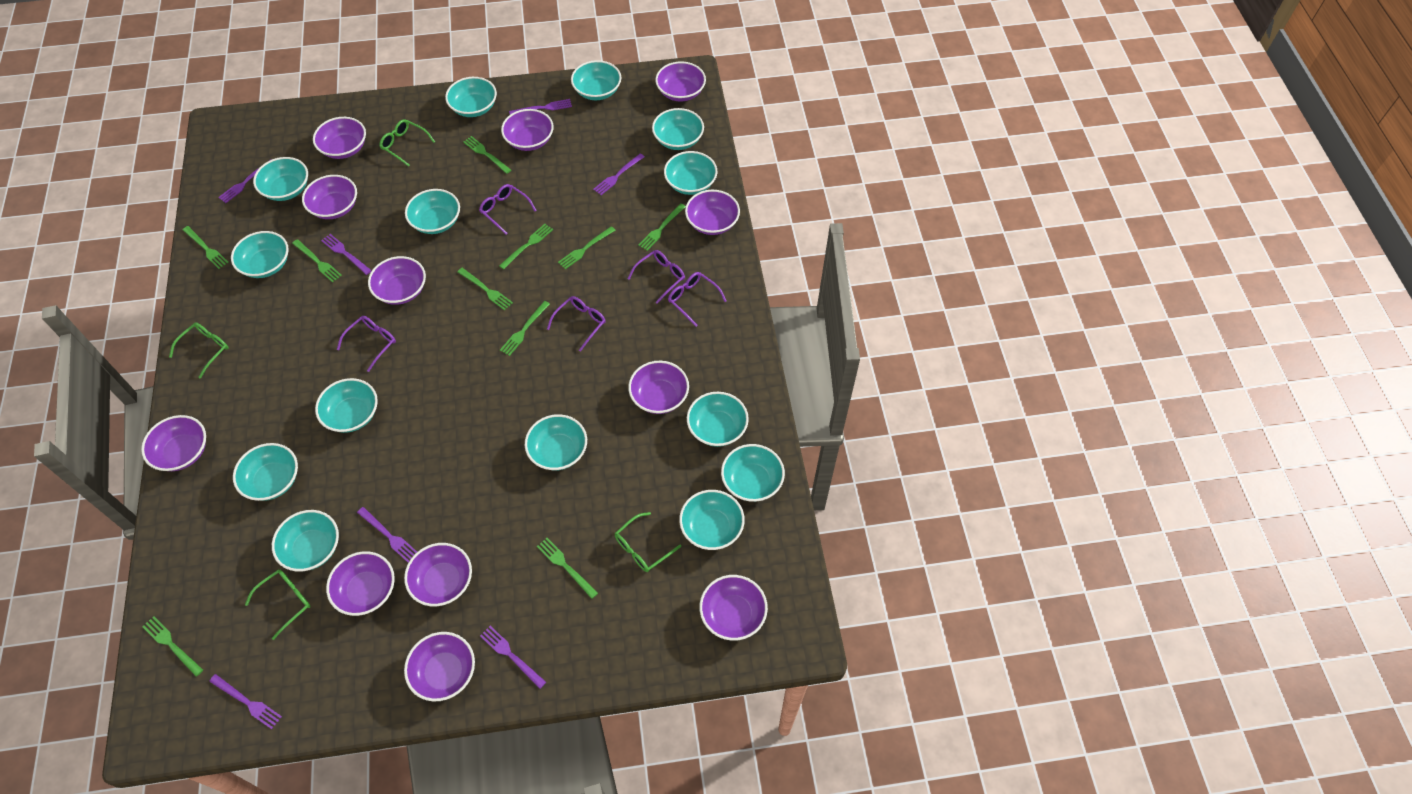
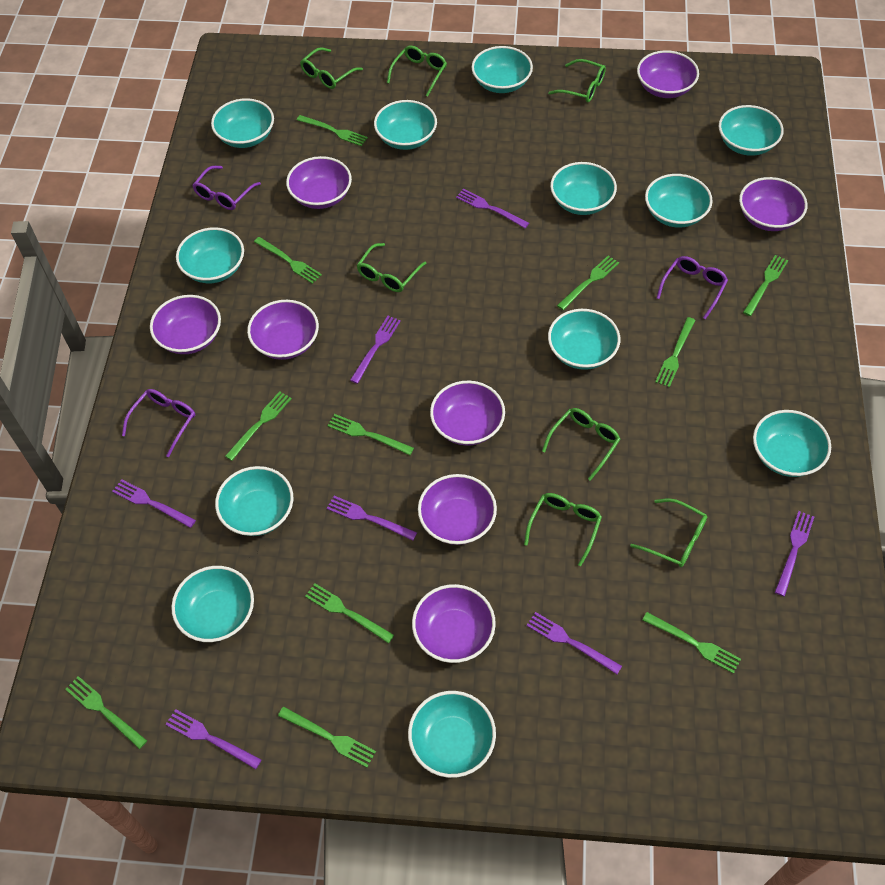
green fork: 10 -> 11
green glasses: 4 -> 7
purple bowl: 12 -> 8
purple glasses: 5 -> 3
turquoise bowl: 14 -> 12

